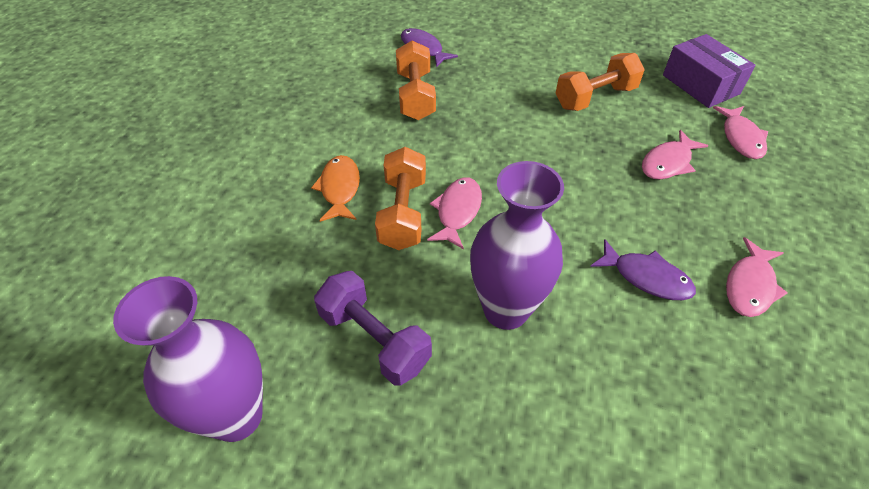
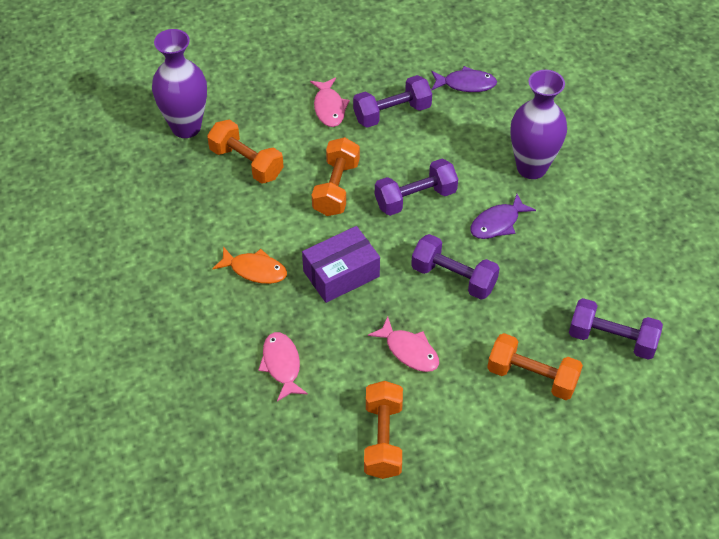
orange dumbbell: 3 -> 4
pink fish: 4 -> 3
purple dumbbell: 1 -> 4

